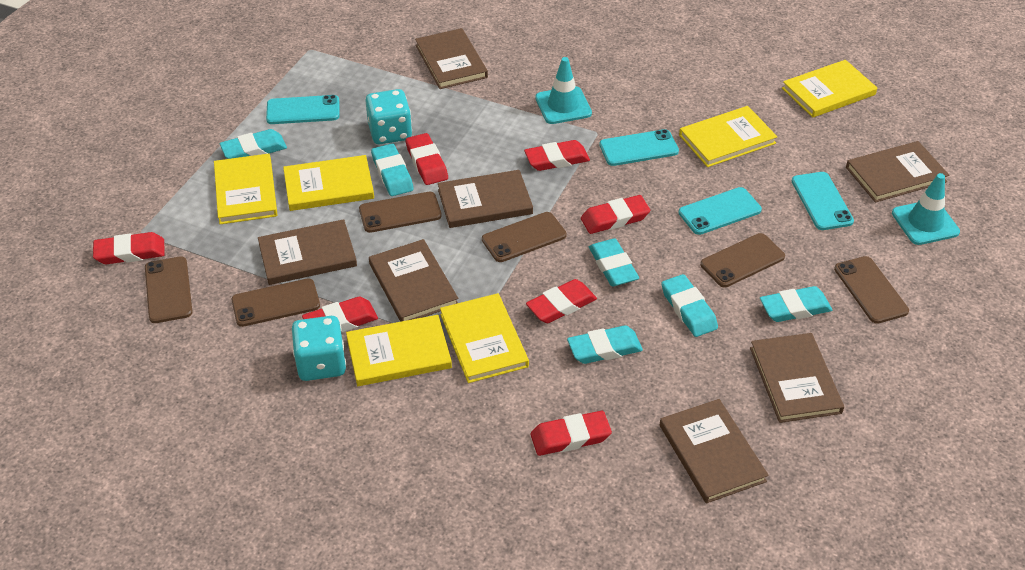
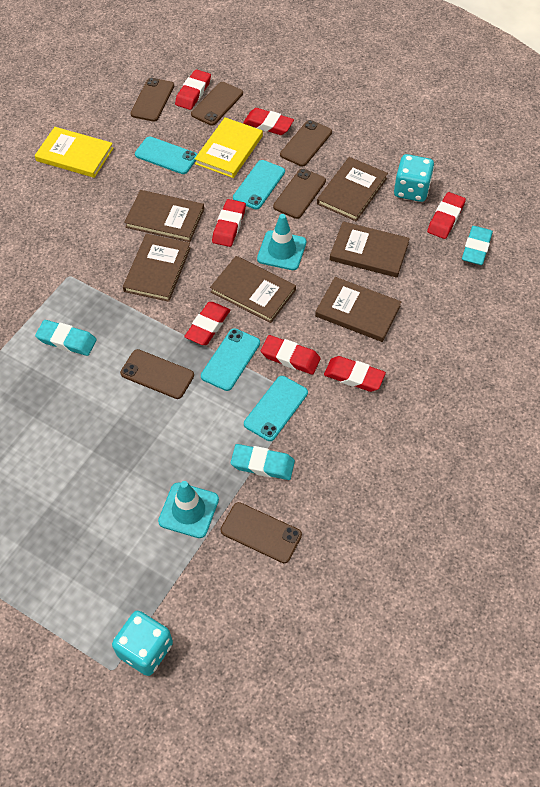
brown book: 7 -> 6
turquoise eraser: 6 -> 3
yellow book: 6 -> 2

